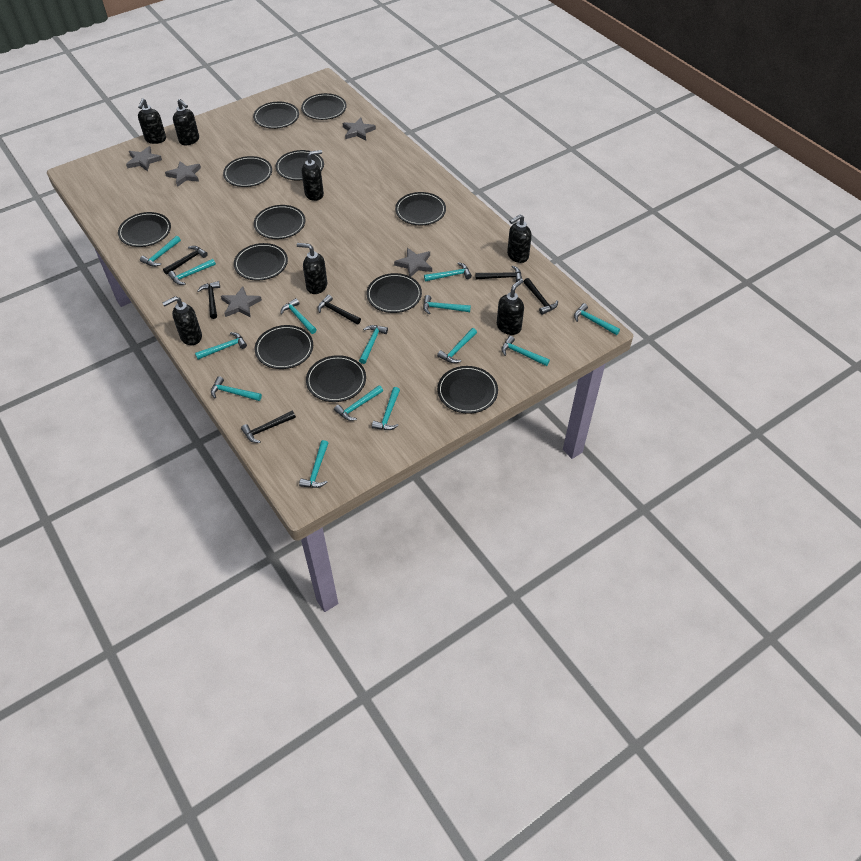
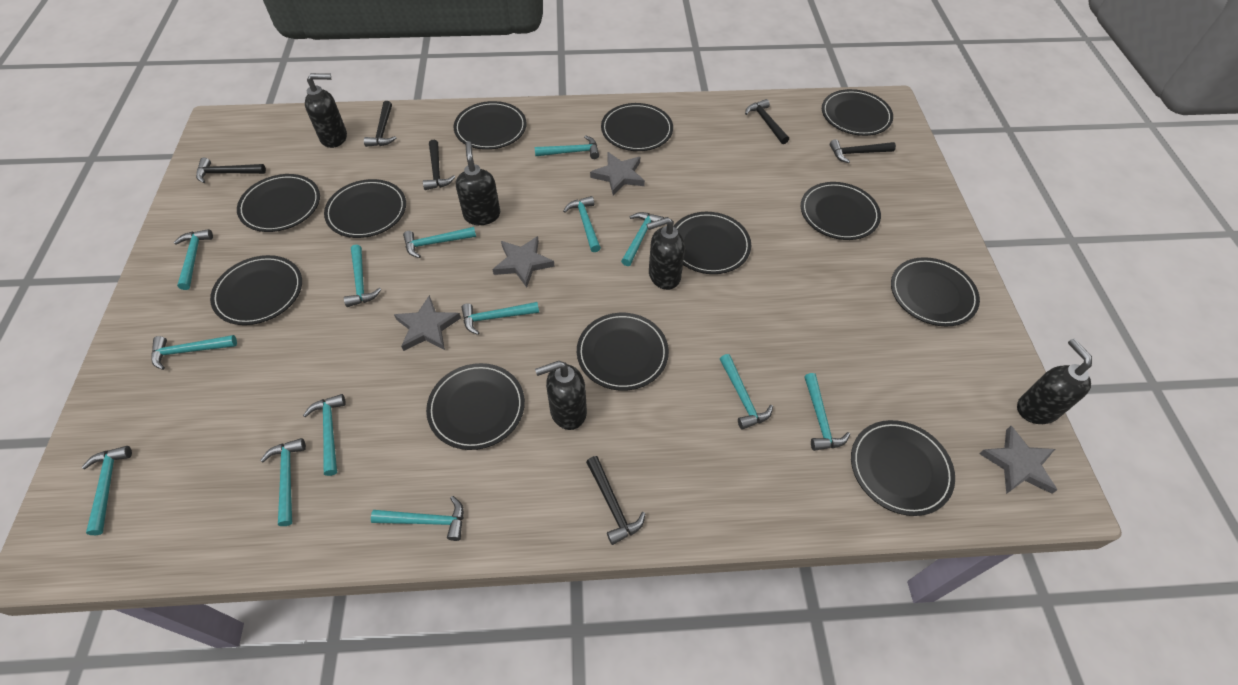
black soap dispenser: 7 -> 5
grey star: 5 -> 4

